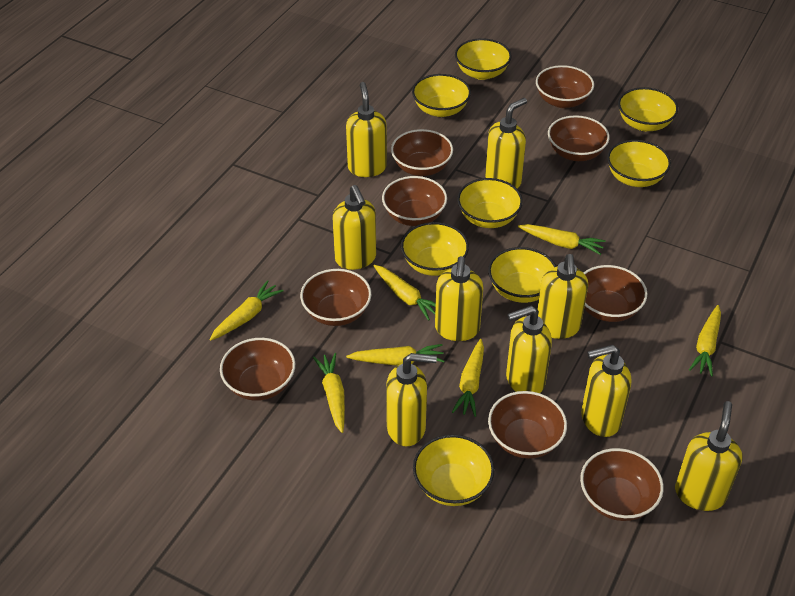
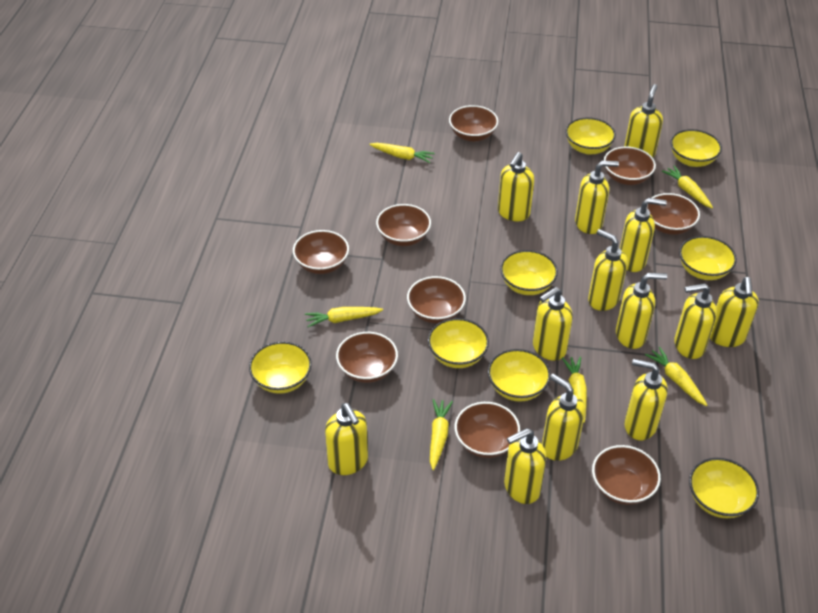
yellow carrot: 7 -> 6
yellow soap dispenser: 9 -> 13

